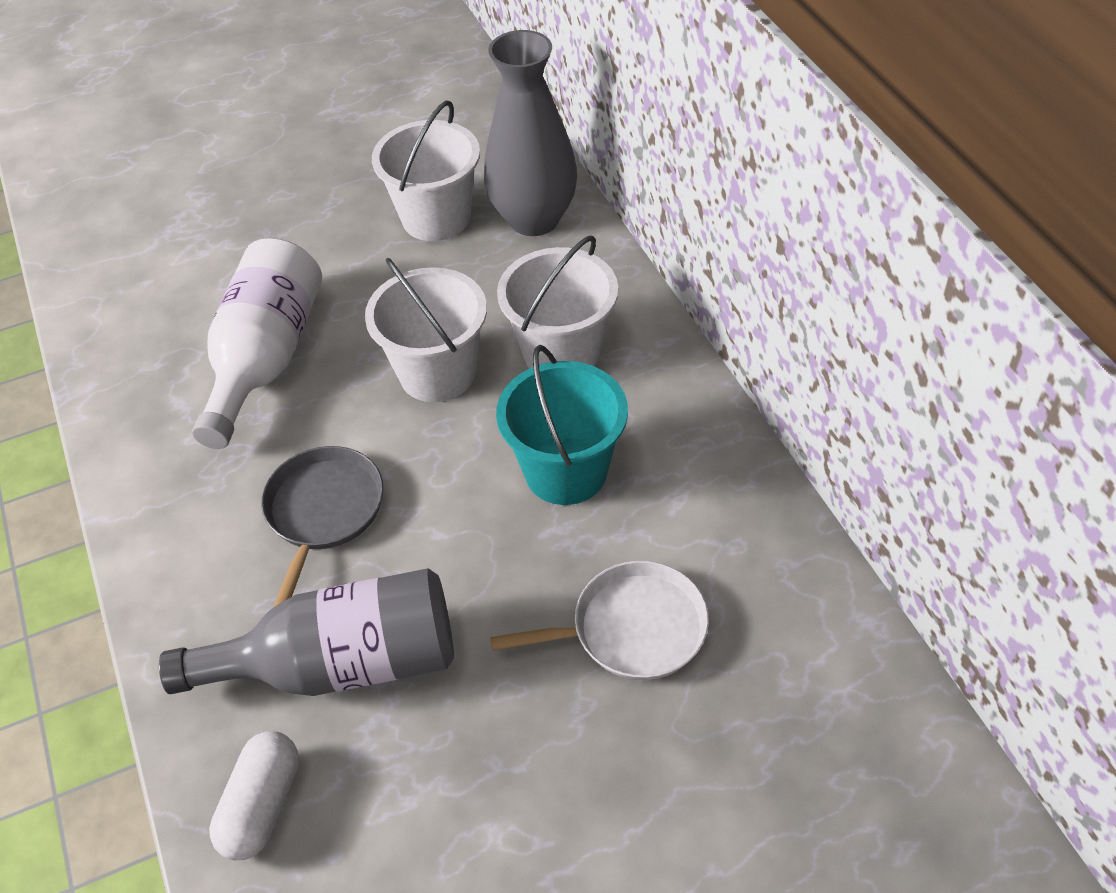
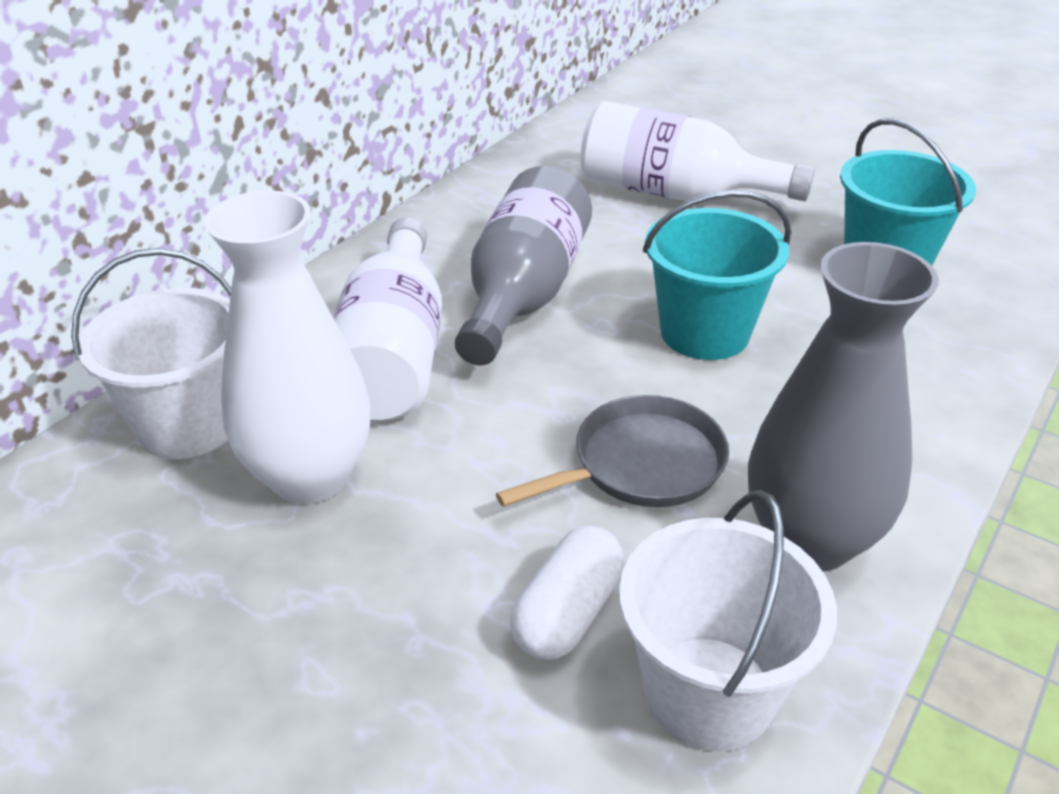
turquoise bucket: 1 -> 2
white bottle: 1 -> 2
white bucket: 3 -> 2
white pan: 1 -> 0
white vase: 0 -> 1

